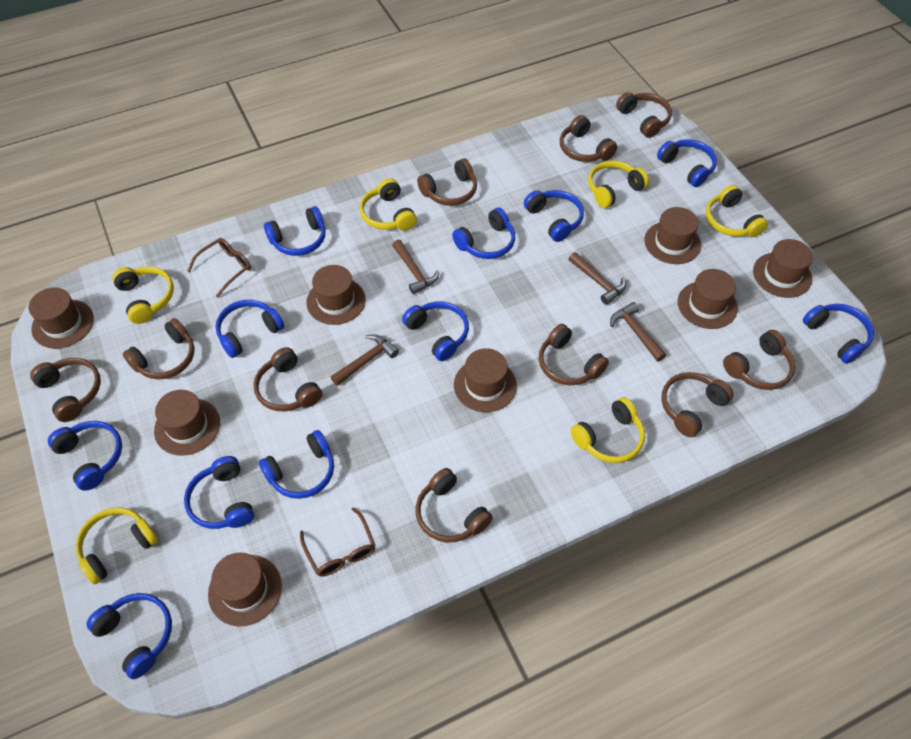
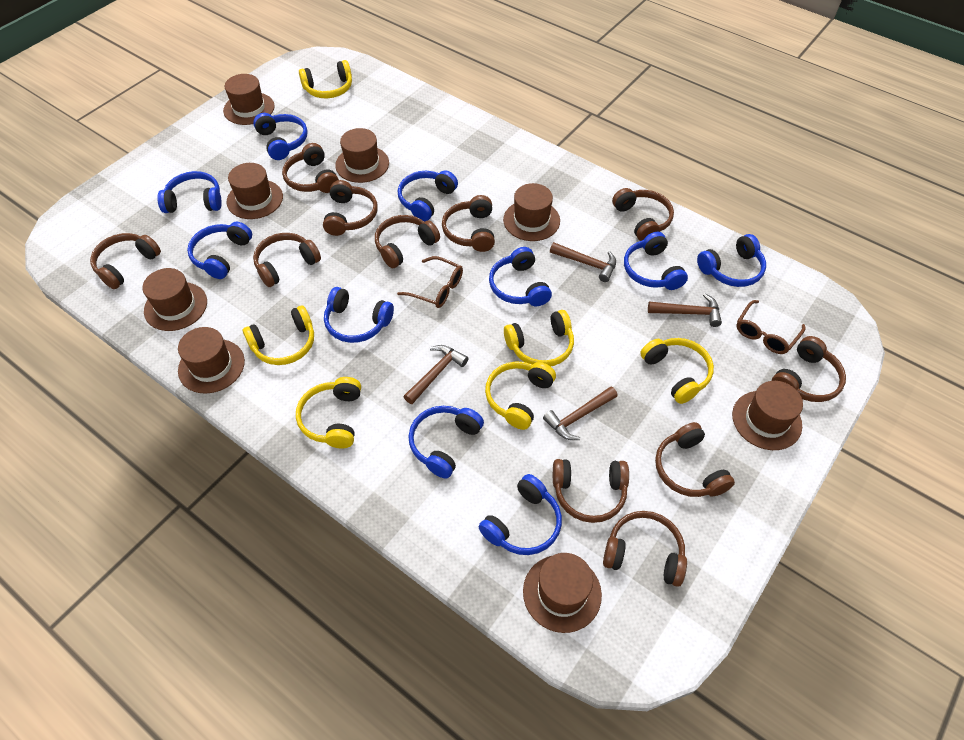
blue headphones: 11 -> 10
brown headphones: 10 -> 11

